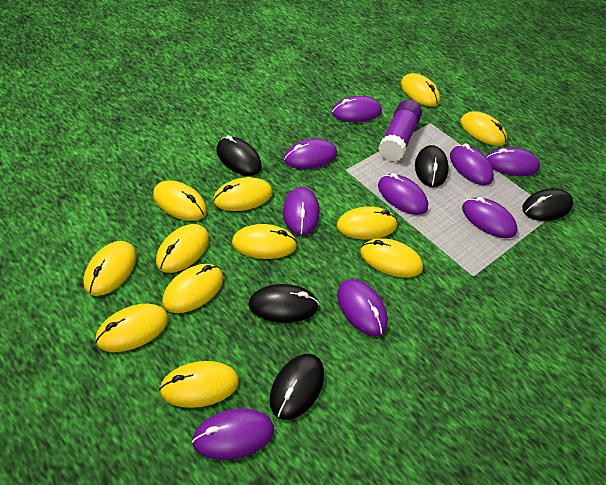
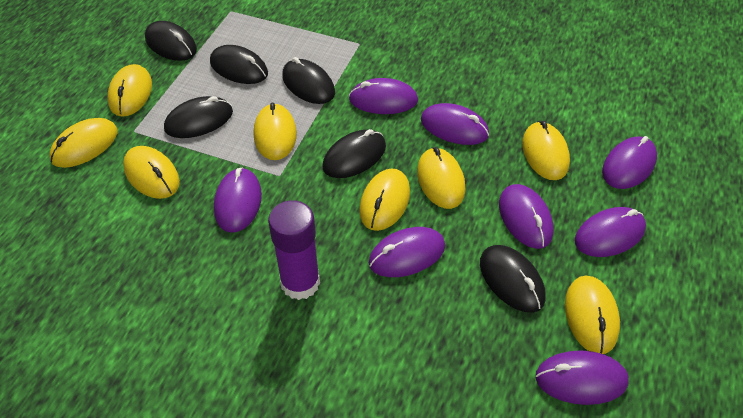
black mouse: 5 -> 6
purple mouse: 9 -> 8
yellow mouse: 12 -> 8

